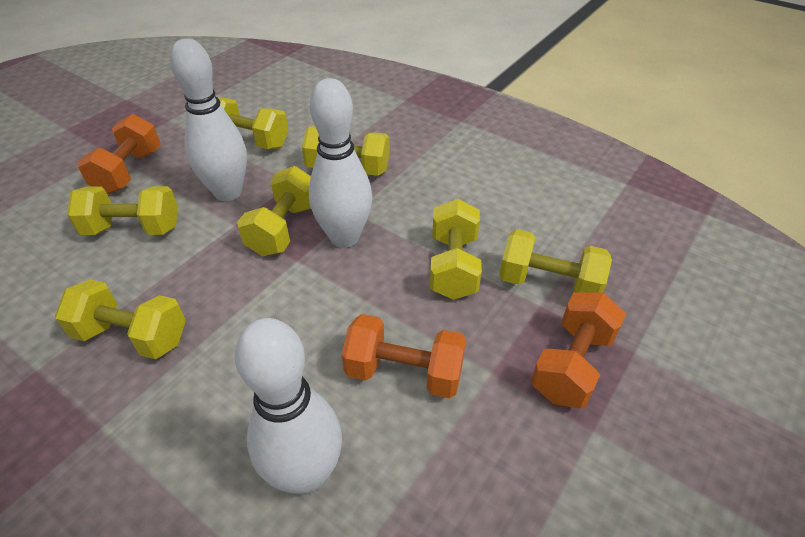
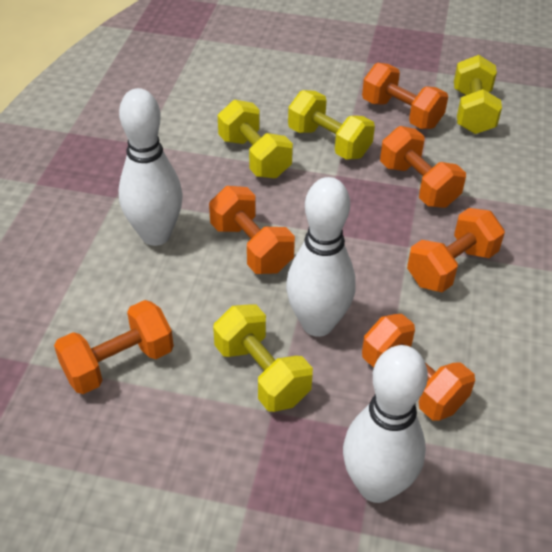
orange dumbbell: 3 -> 6
yellow dumbbell: 7 -> 4

